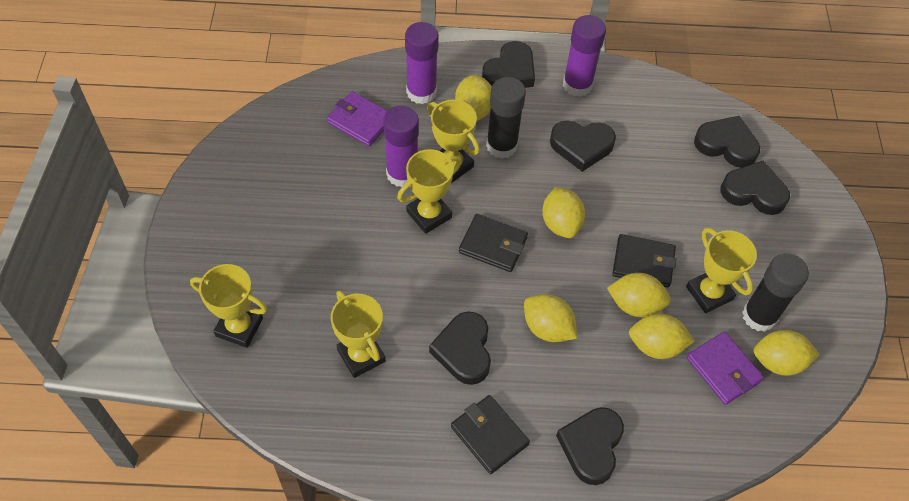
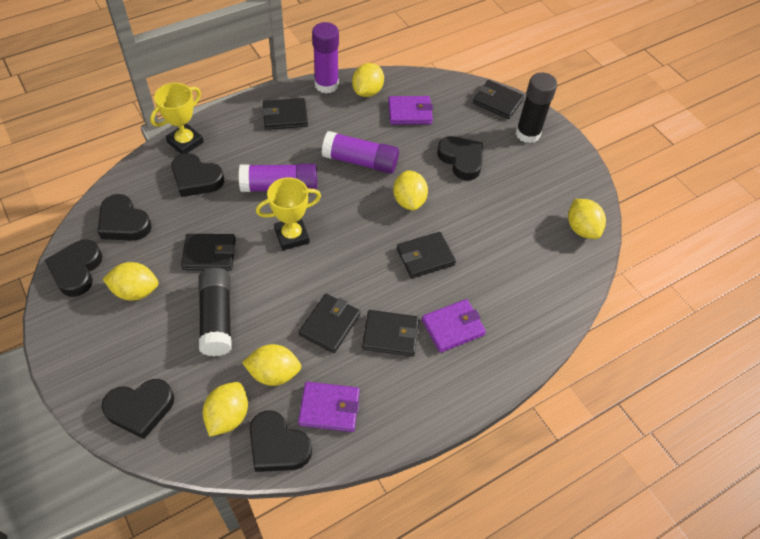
black wallet: 3 -> 6
purple wallet: 2 -> 3
yellow trophy: 5 -> 2

